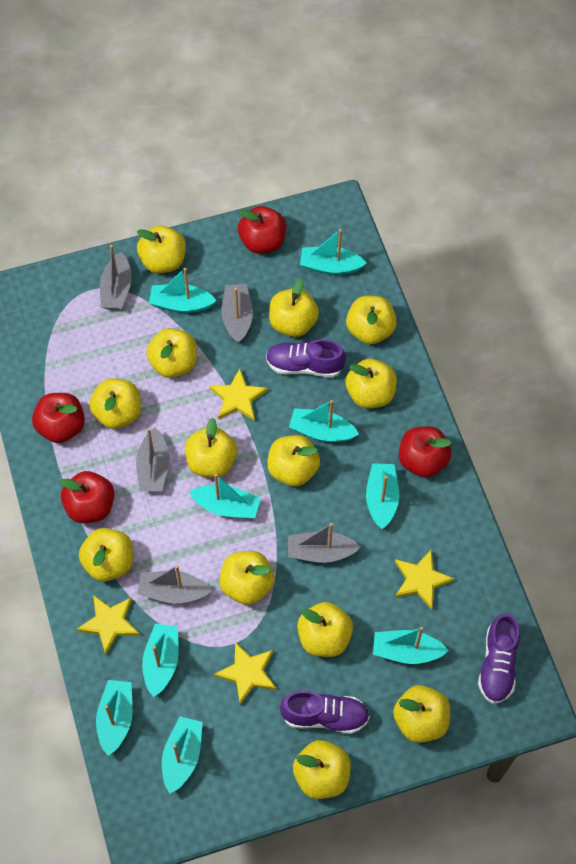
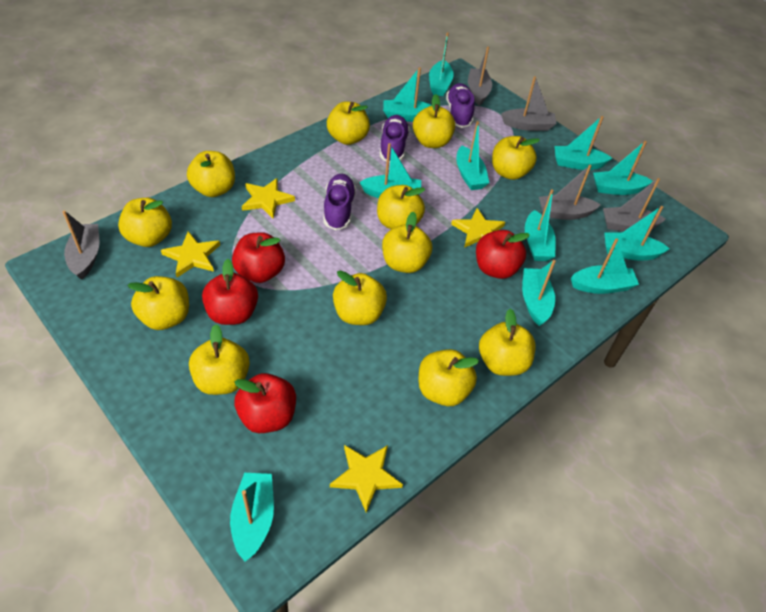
turquoise boat: 9 -> 11
yellow apple: 13 -> 12

